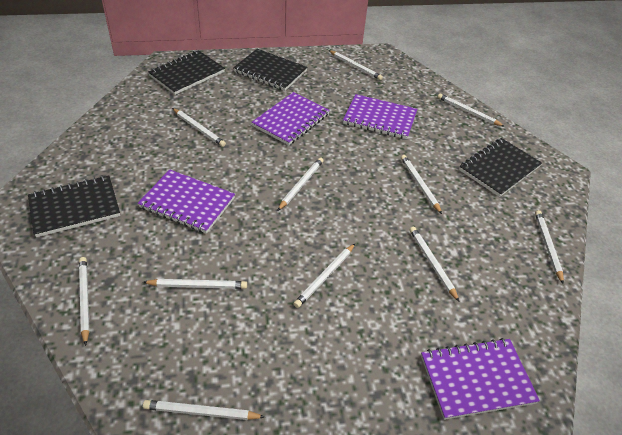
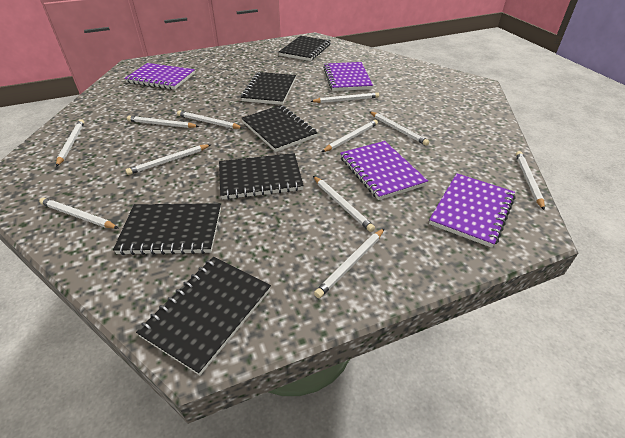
black notebook: 4 -> 6

